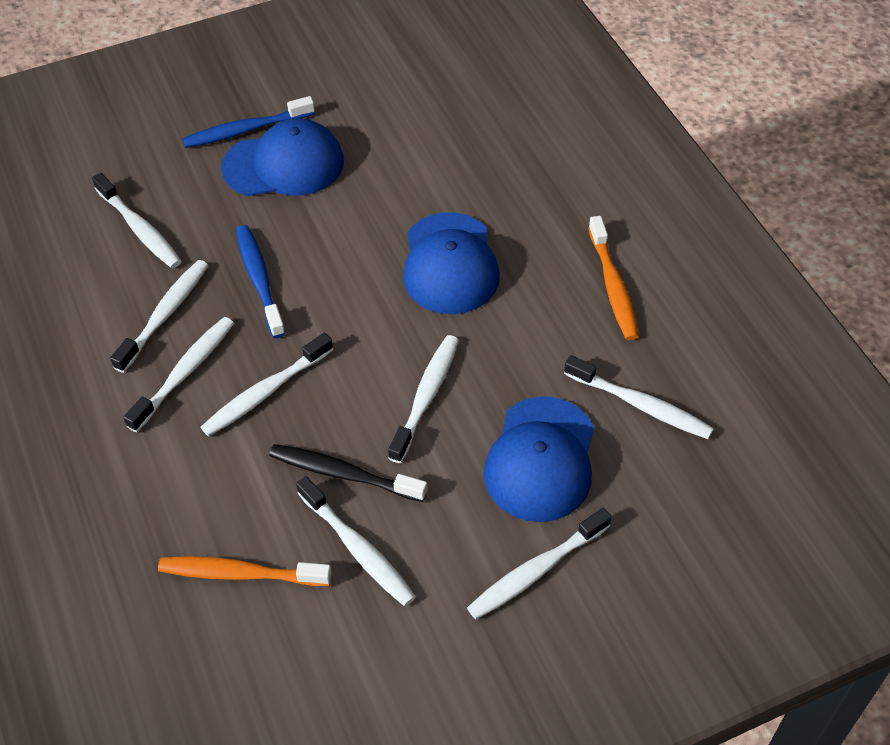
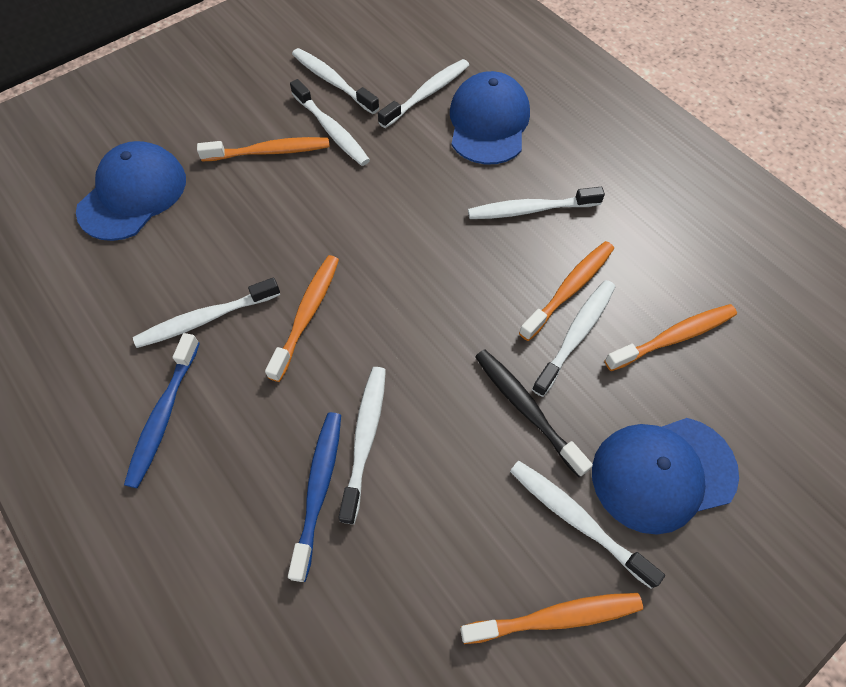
orange toothbrush: 2 -> 5

